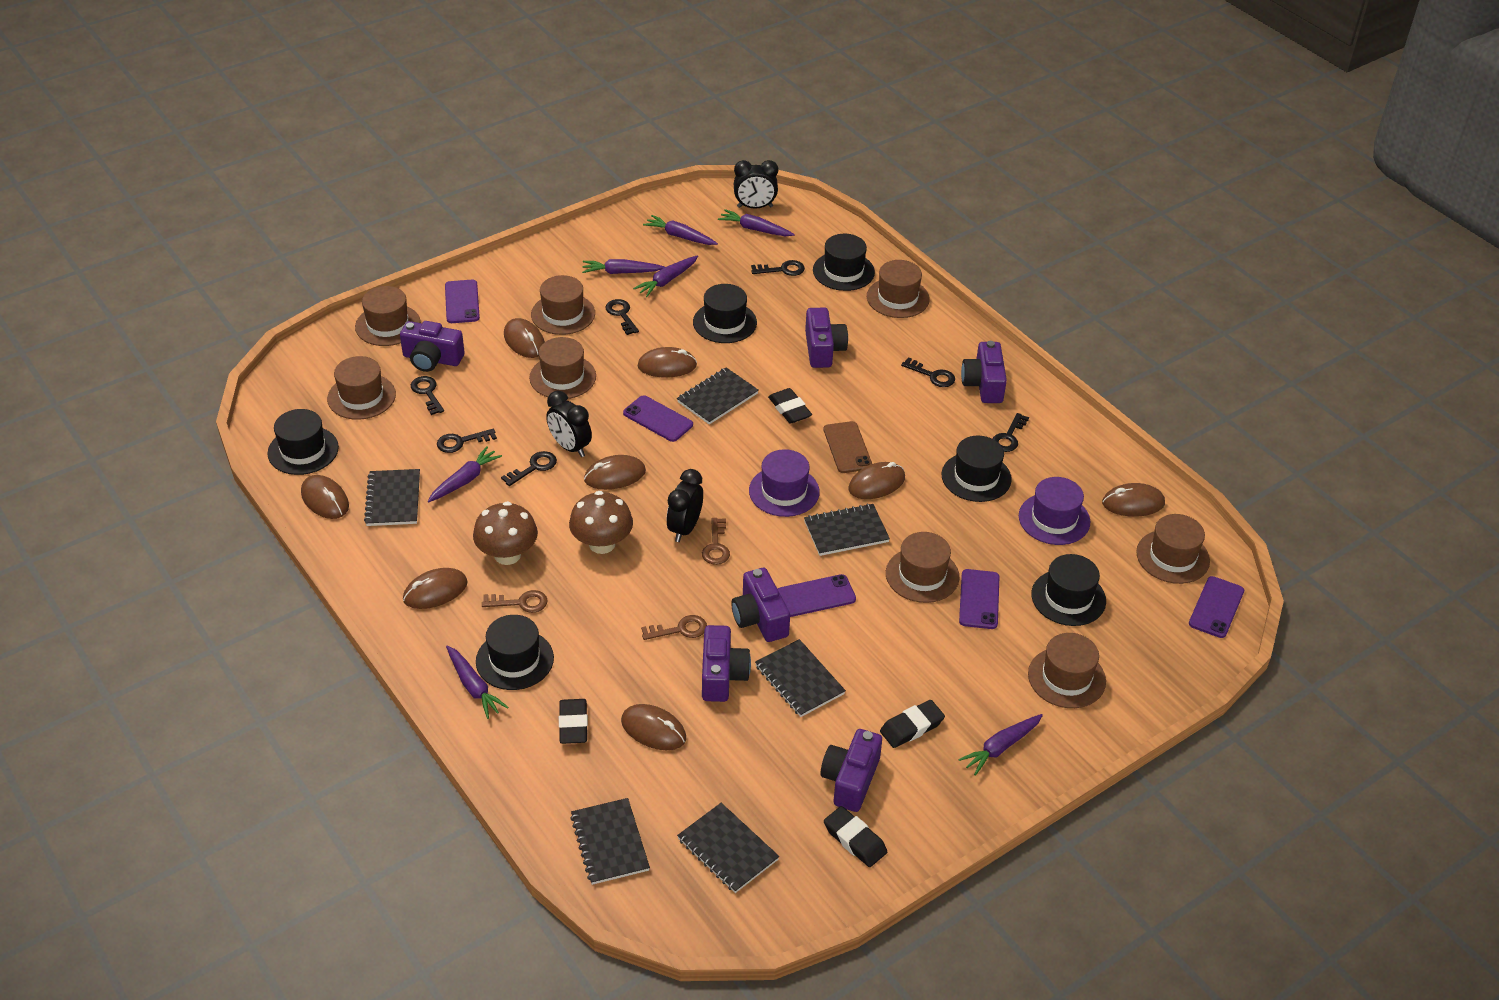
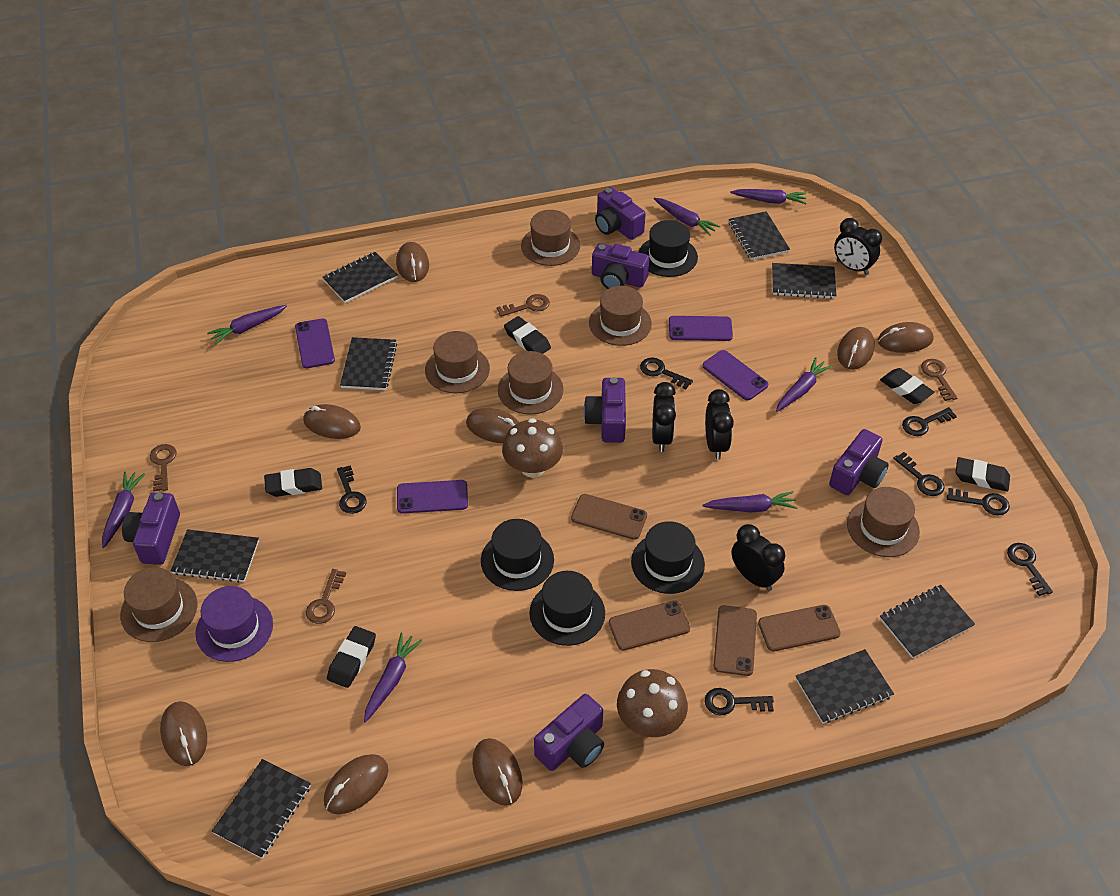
black clock: 3 -> 4
black eraser: 4 -> 5
black hat: 6 -> 4
black notebook: 6 -> 8
brown hat: 8 -> 6
brown key: 3 -> 4
brown phone: 1 -> 4
purple hat: 2 -> 1
purple phone: 5 -> 4

